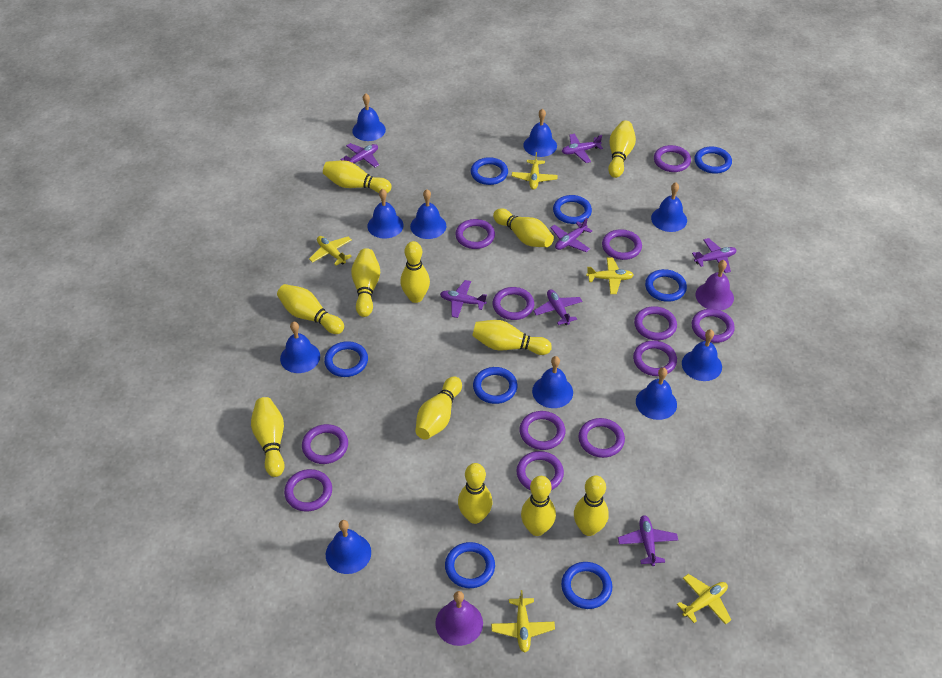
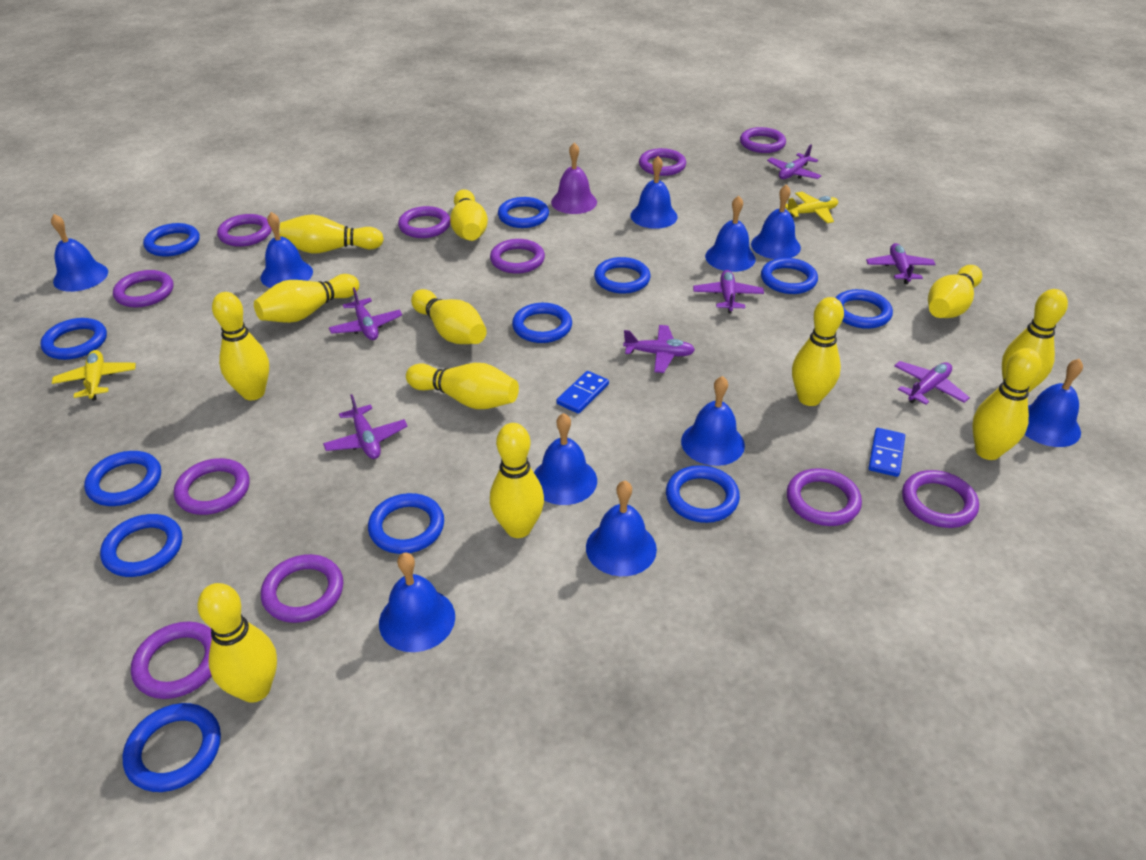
blue domino: 0 -> 2
blue ring: 8 -> 12
purple bell: 2 -> 1
purple ring: 12 -> 11
yellow plane: 5 -> 2

